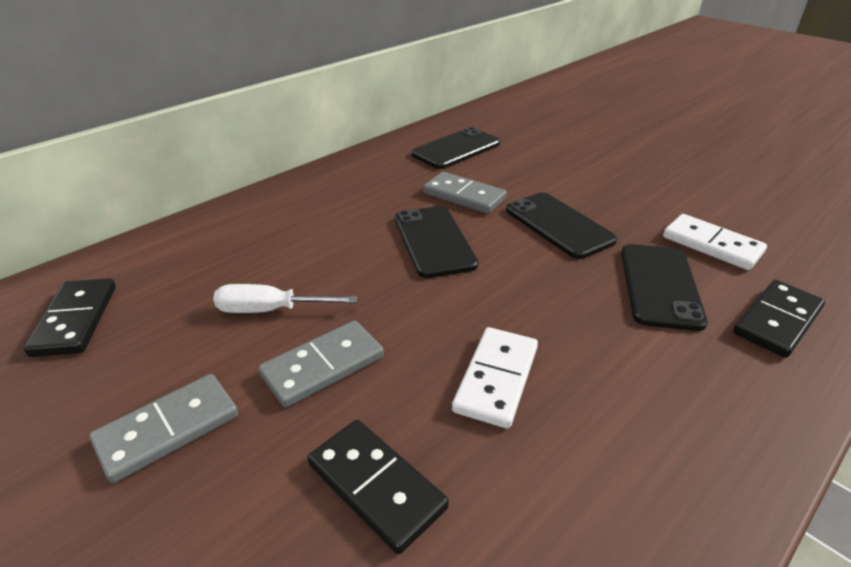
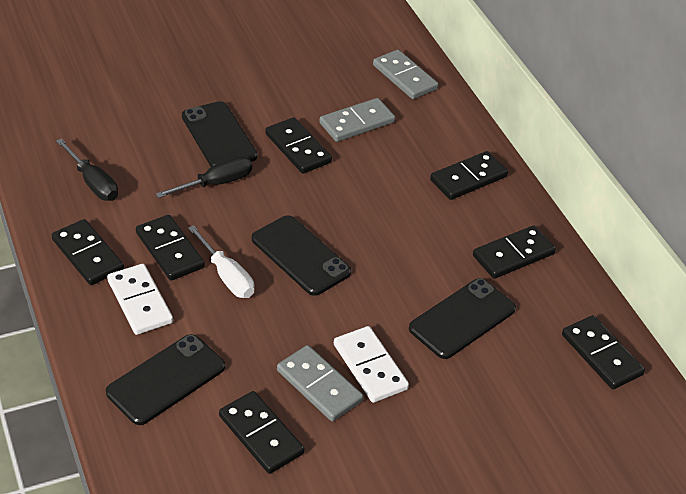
black domino: 3 -> 7
black screwdriver: 0 -> 2

